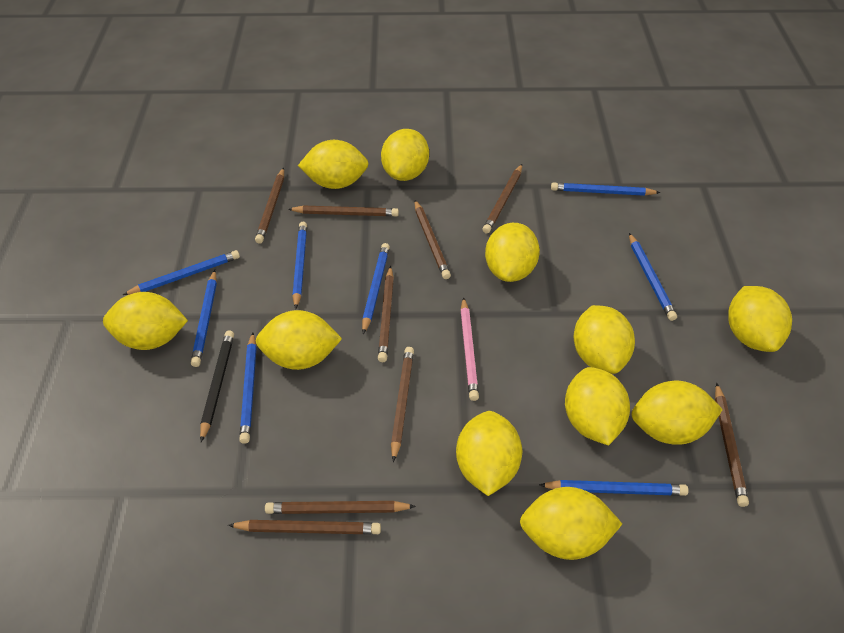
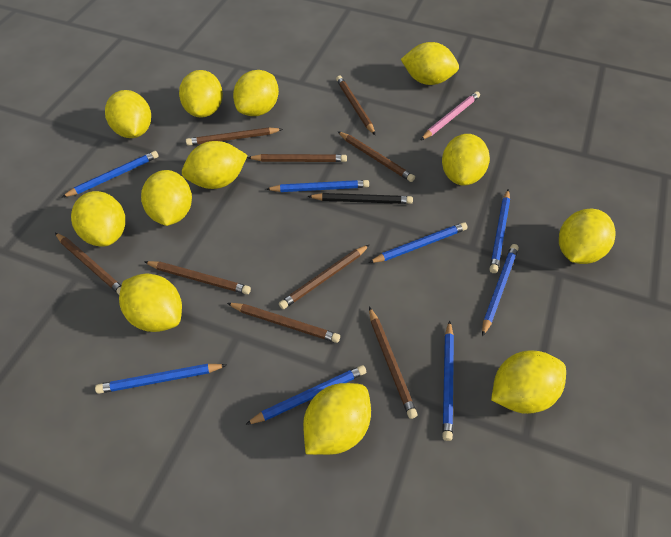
yellow lemon: 11 -> 12

